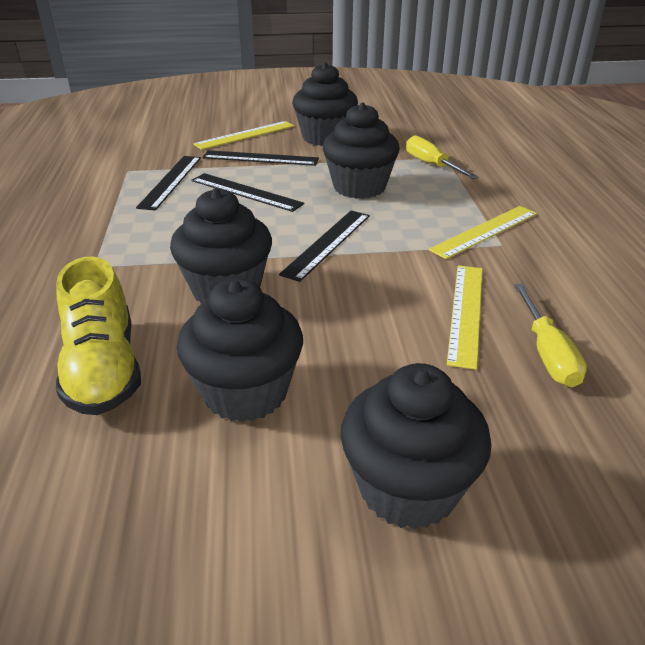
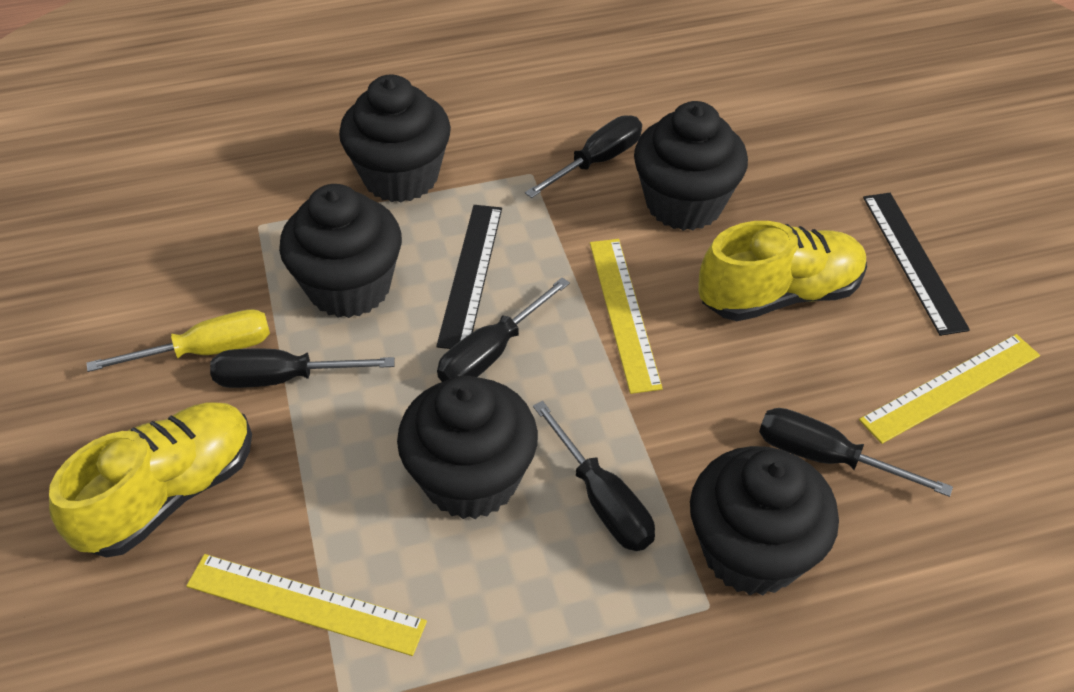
black ruler: 4 -> 2
black screwdriver: 0 -> 5
yellow screwdriver: 2 -> 1
yellow shoe: 1 -> 2

